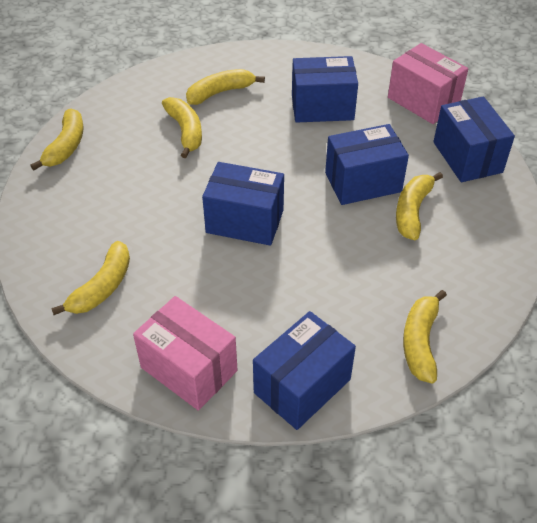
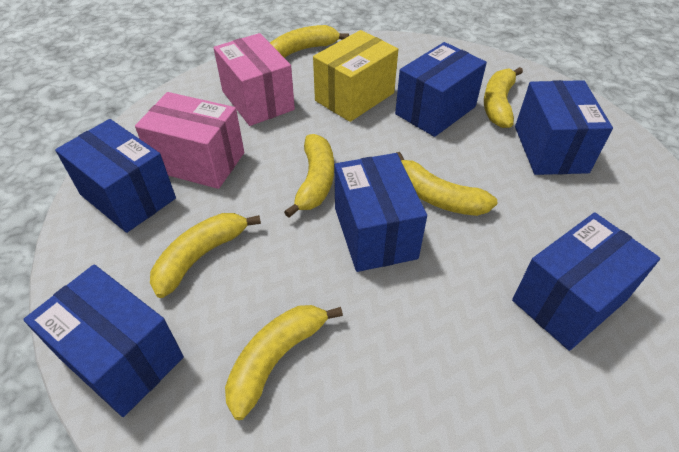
blue box: 5 -> 6
yellow box: 0 -> 1

